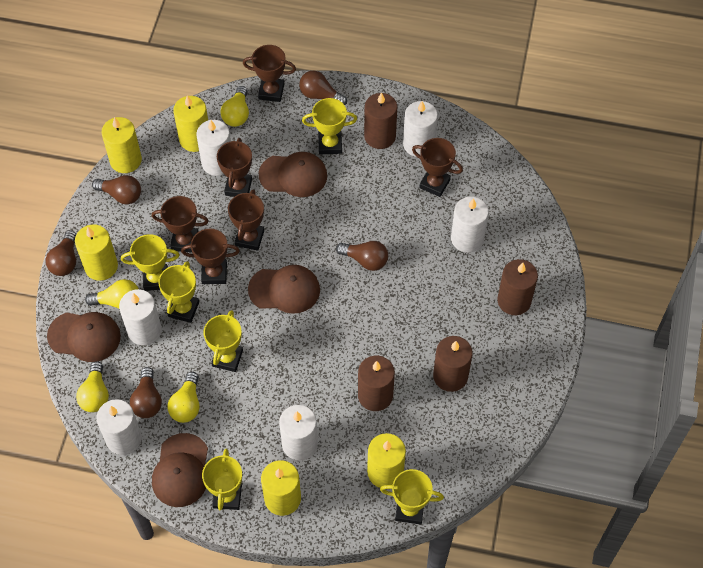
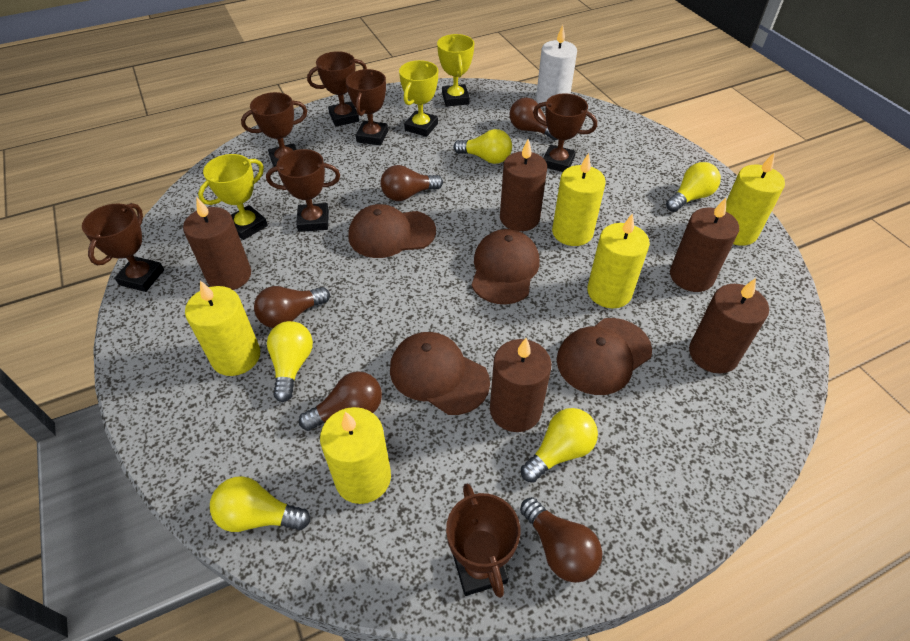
brown candle: 4 -> 5
brown trophy: 6 -> 7
white candle: 6 -> 1
yellow light bulb: 4 -> 5
yellow trophy: 6 -> 3

